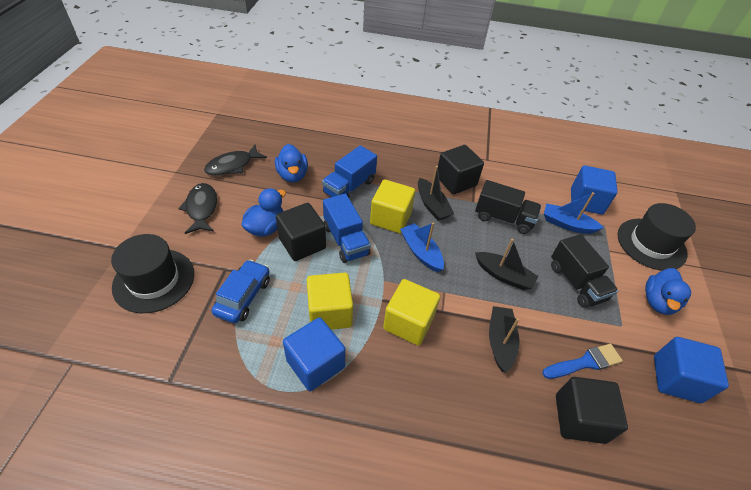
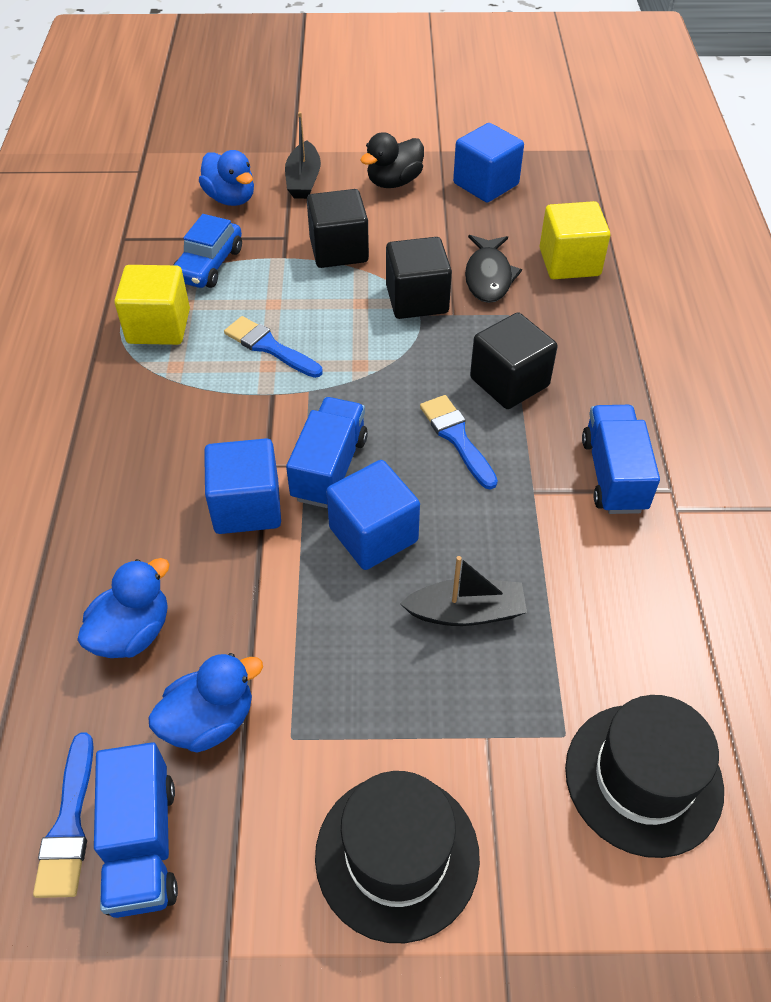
black boat: 3 -> 2
black duck: 0 -> 1
black fish: 2 -> 1
black truck: 2 -> 0
blue boat: 2 -> 0
blue brush: 1 -> 3
blue truck: 2 -> 3
yellow cube: 3 -> 2

